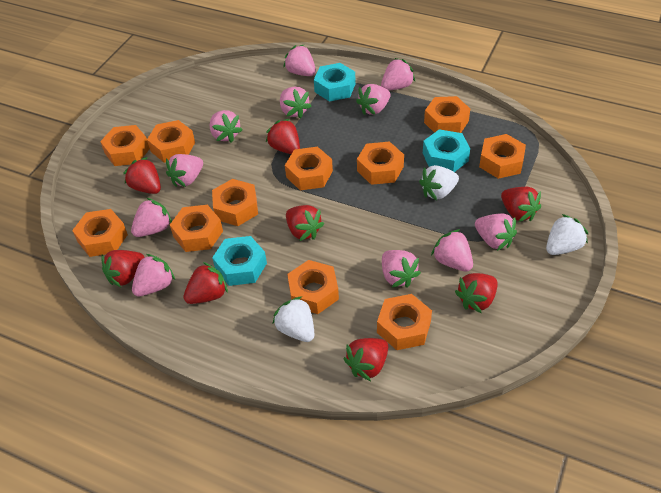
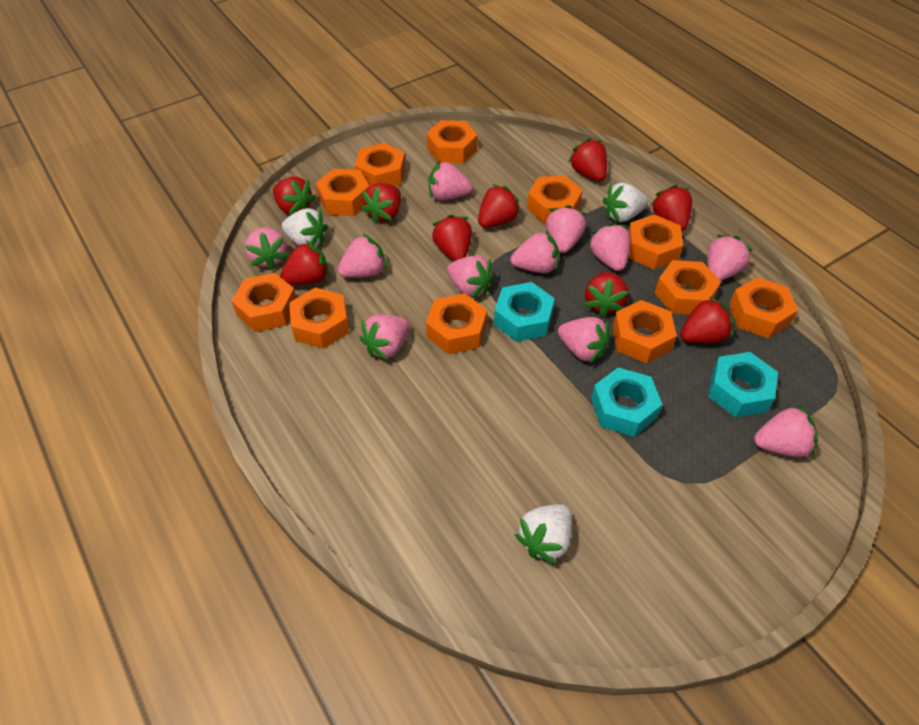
red strawberry: 8 -> 9

